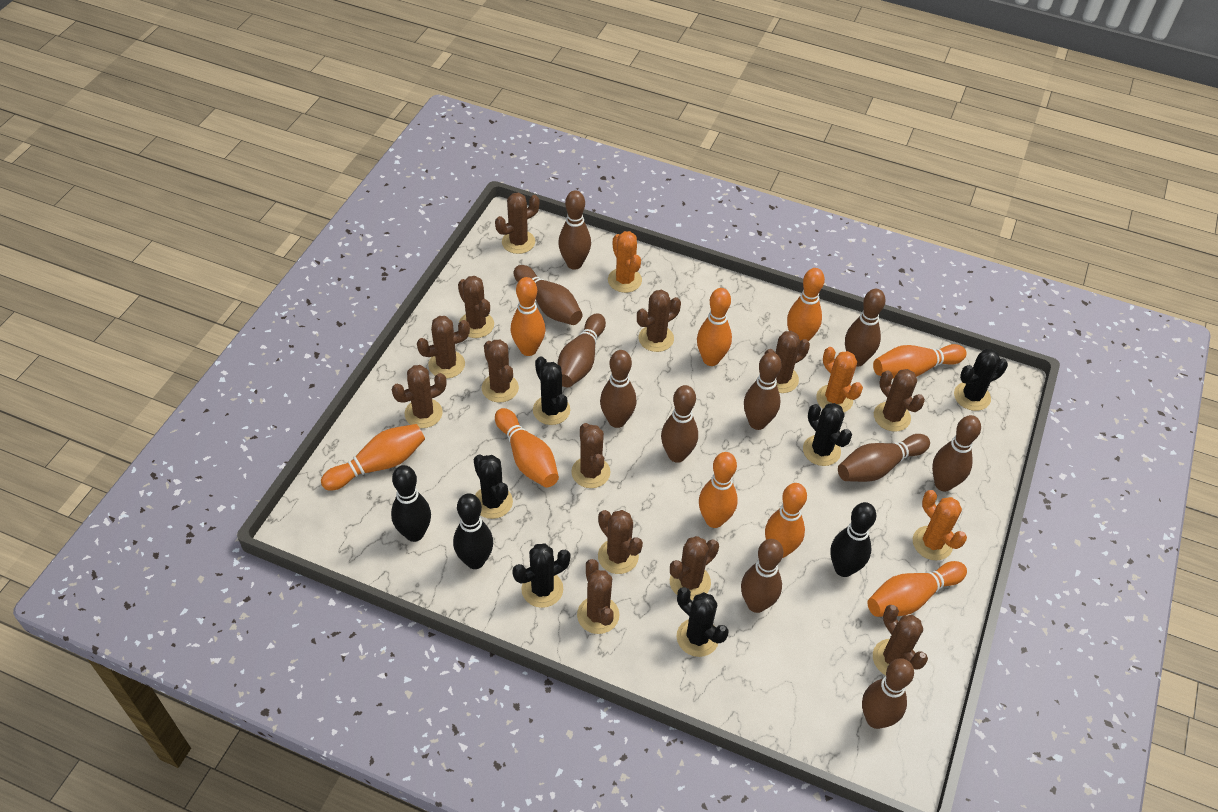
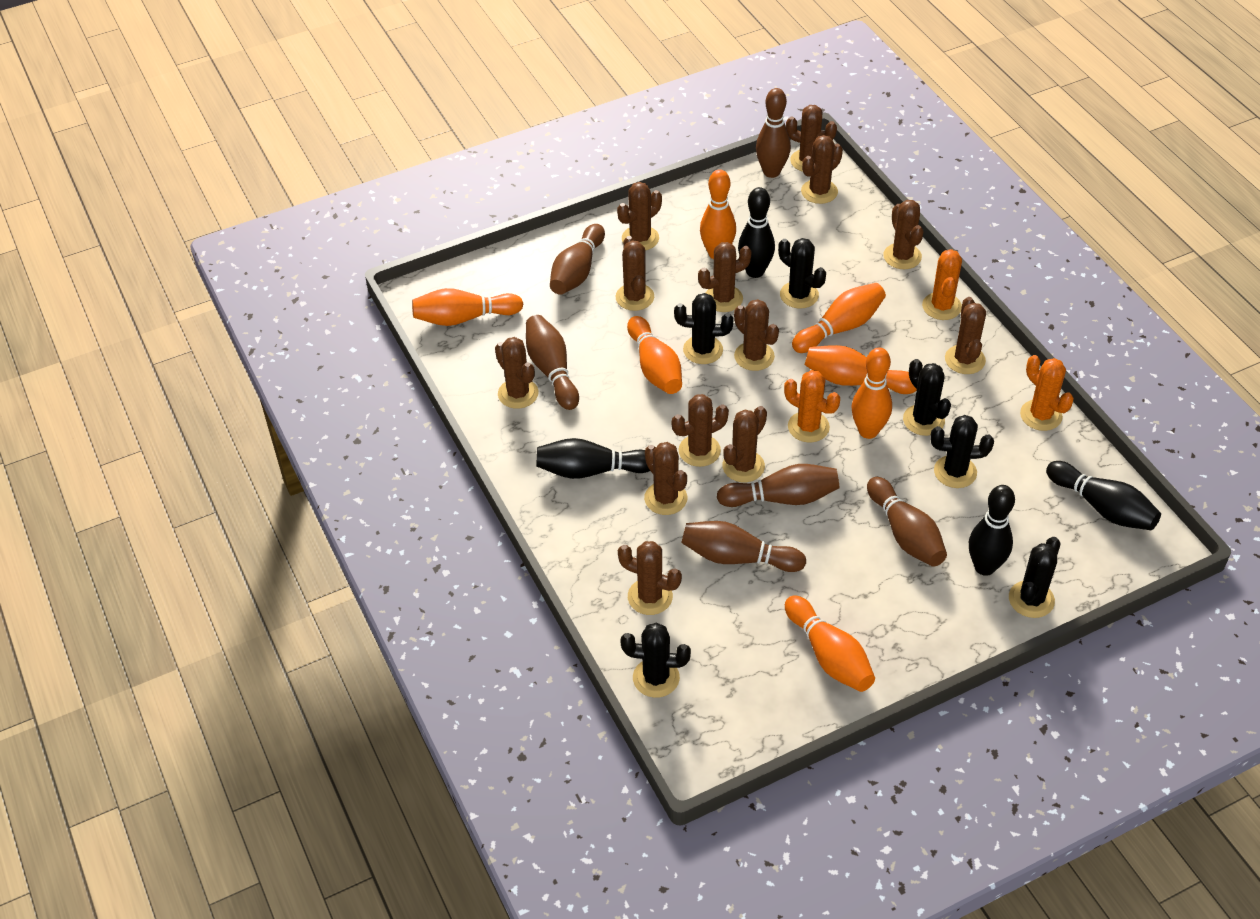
black bowling pin: 3 -> 4
brown bowling pin: 11 -> 6
orange bowling pin: 9 -> 7

